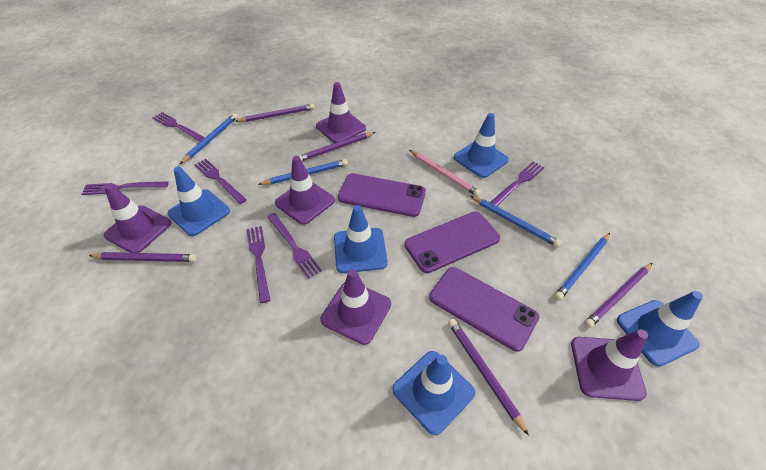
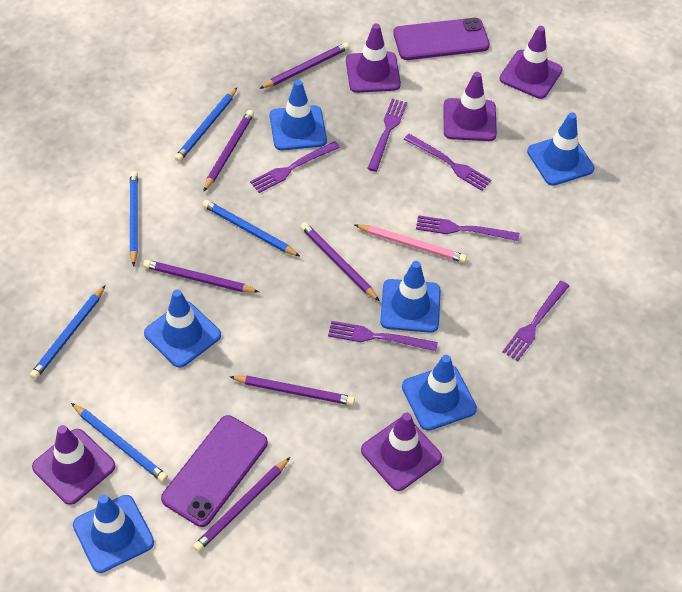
blue pencil: 4 -> 5
blue traffic cone: 5 -> 6
purple pencil: 5 -> 6
purple phone: 3 -> 2

